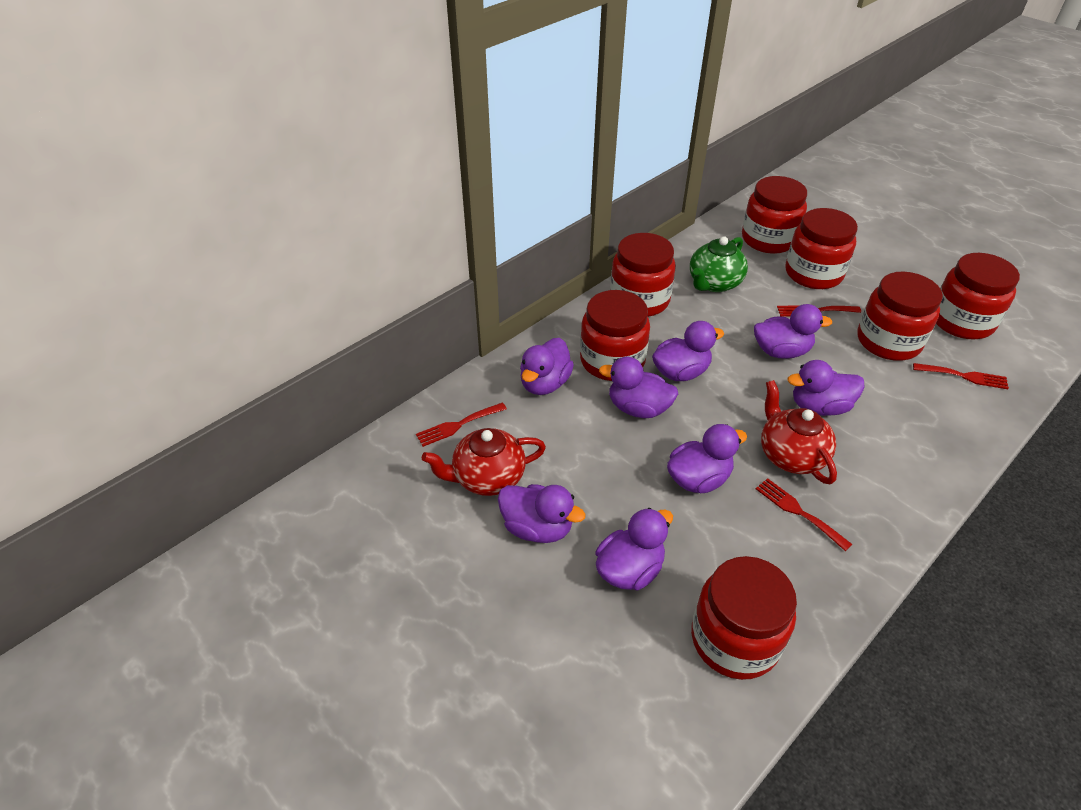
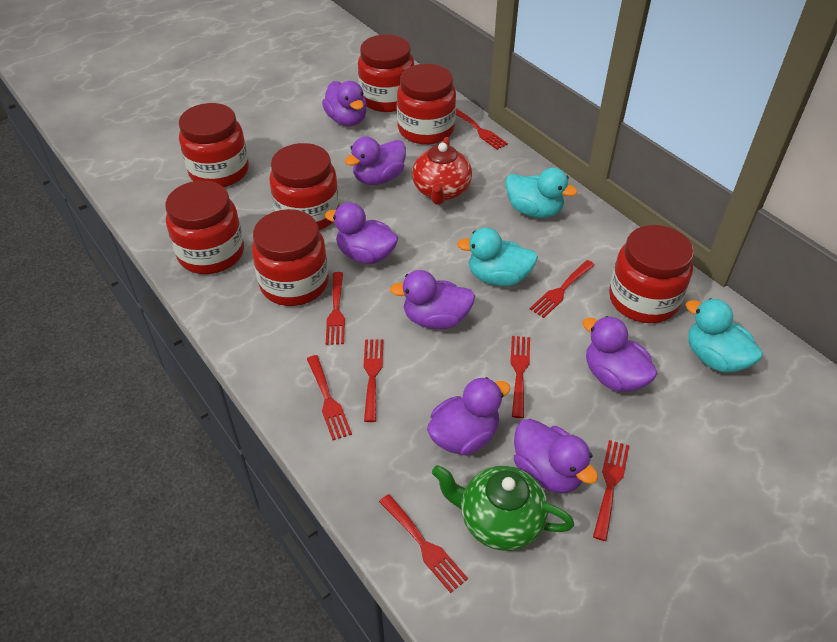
purple duck: 8 -> 7
red fork: 4 -> 8
red teapot: 2 -> 1
turquoise duck: 0 -> 3

